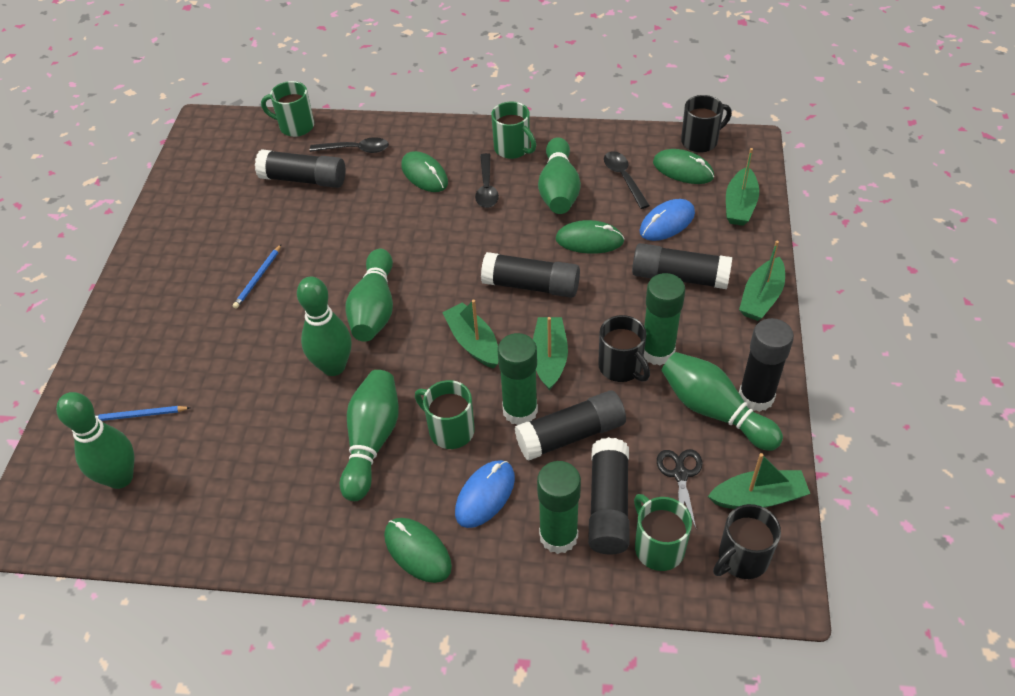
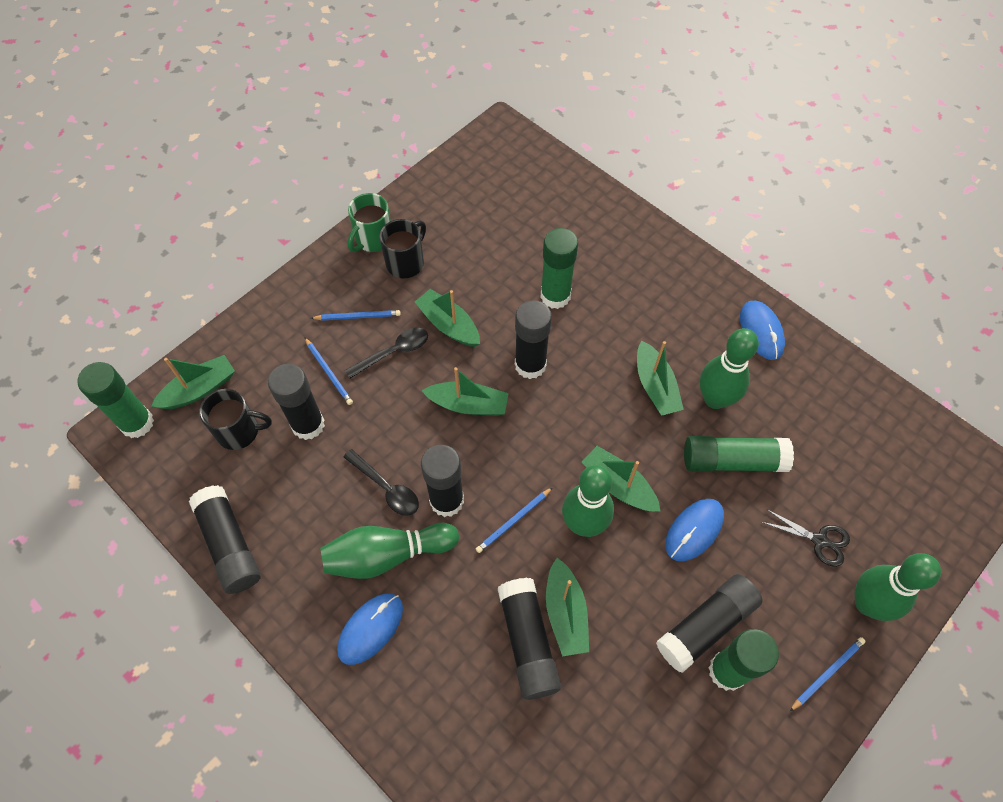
black mug: 3 -> 2
black spoon: 3 -> 2
blue mouse: 2 -> 3
blue pencil: 2 -> 4
green boat: 5 -> 6
green bowling pin: 6 -> 4
green glue stick: 3 -> 4
green mouse: 4 -> 0
green mug: 4 -> 1

